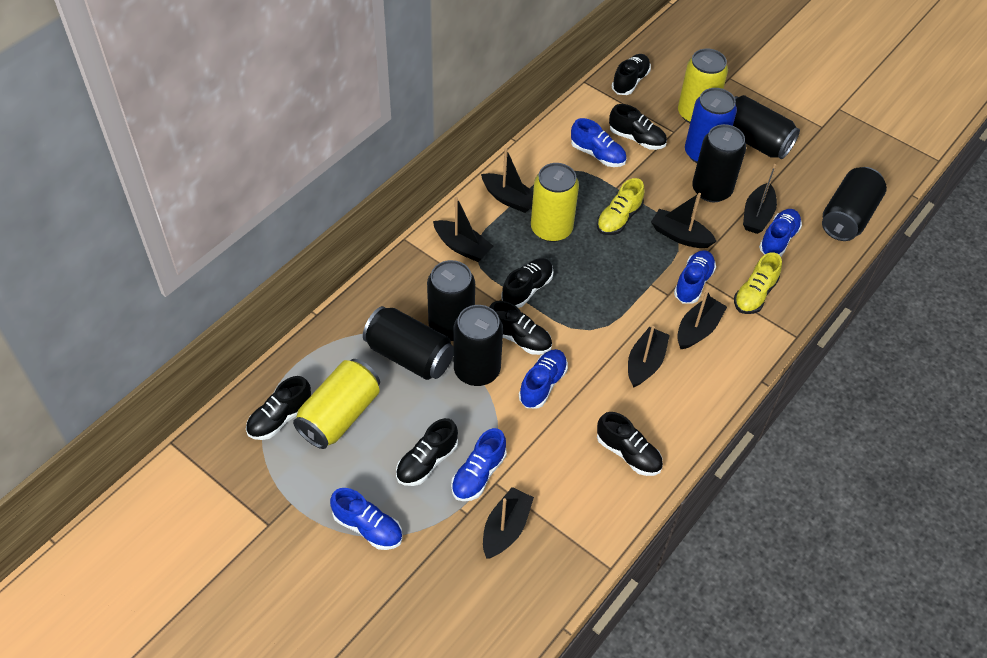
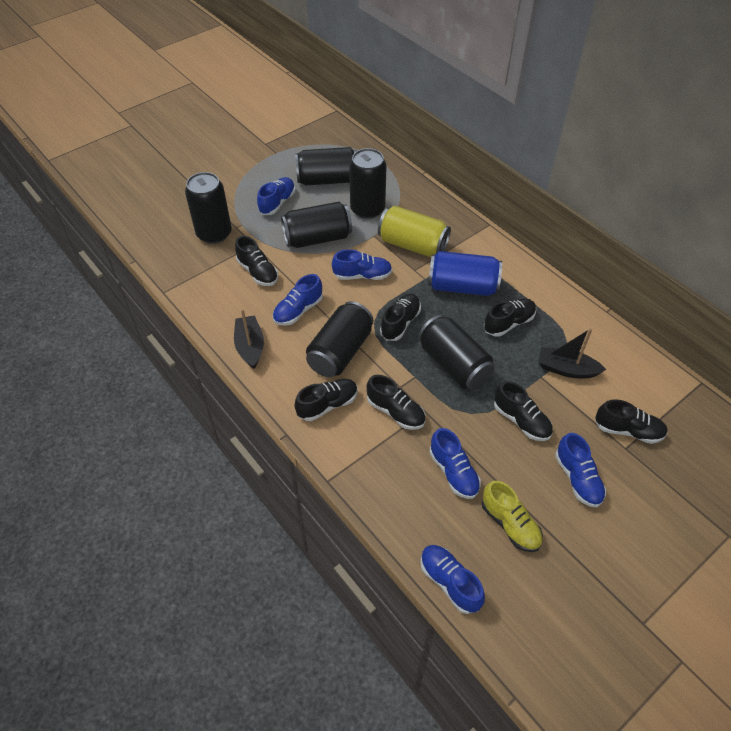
black boat: 7 -> 2
yellow can: 3 -> 1
yellow shoe: 2 -> 1

